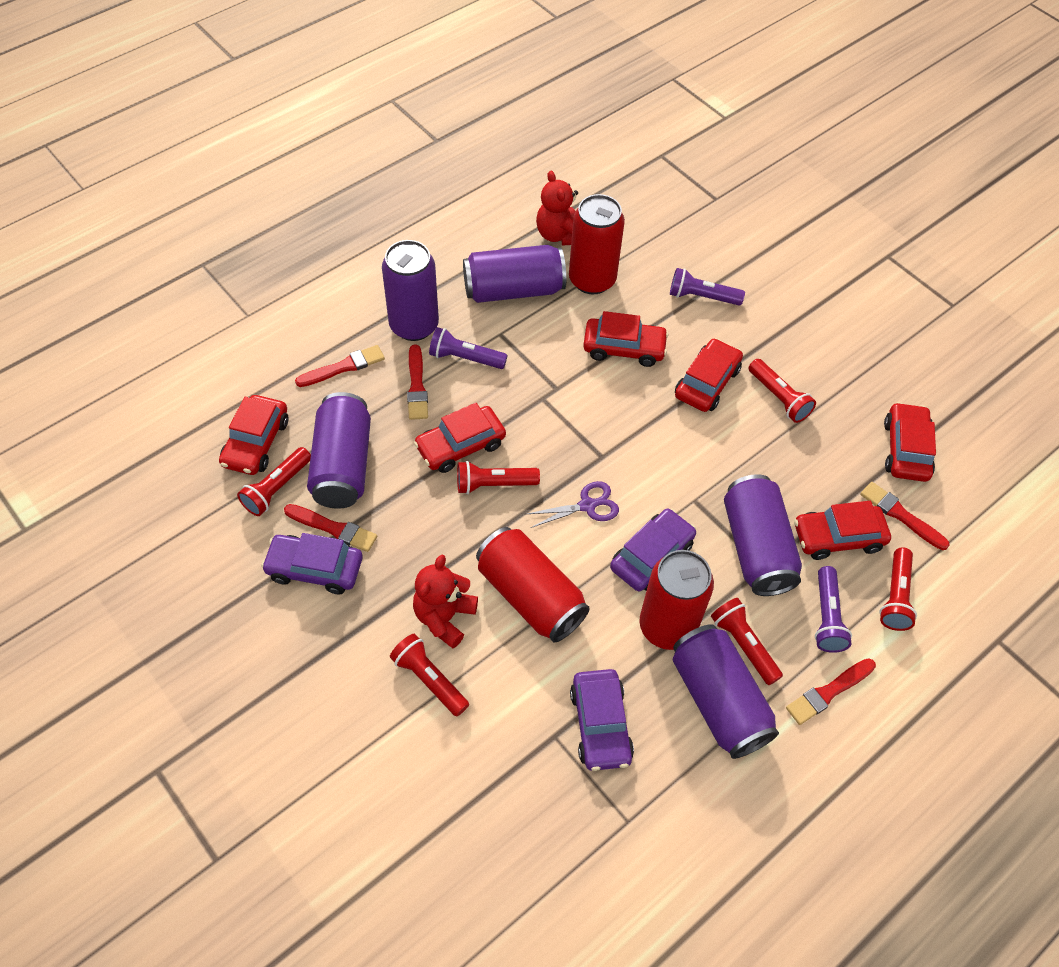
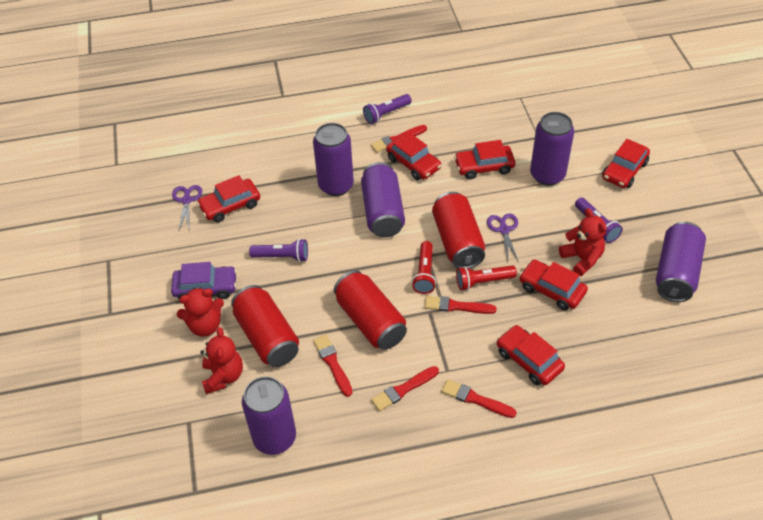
purple car: 3 -> 1
purple scissors: 1 -> 2
red flashlight: 6 -> 2
red teddy bear: 2 -> 3

